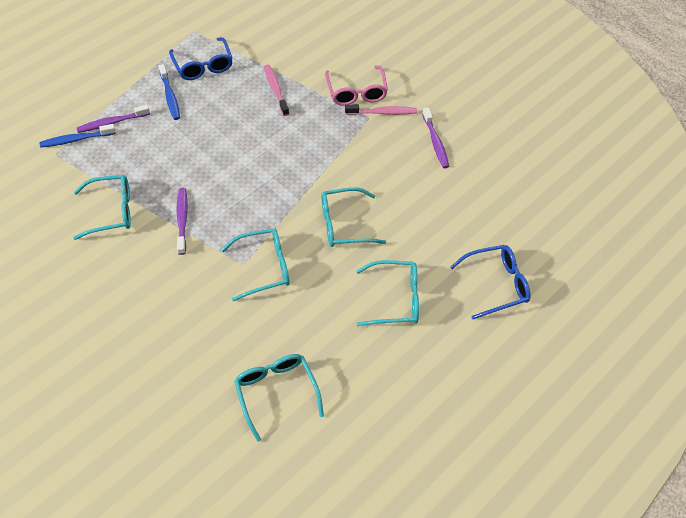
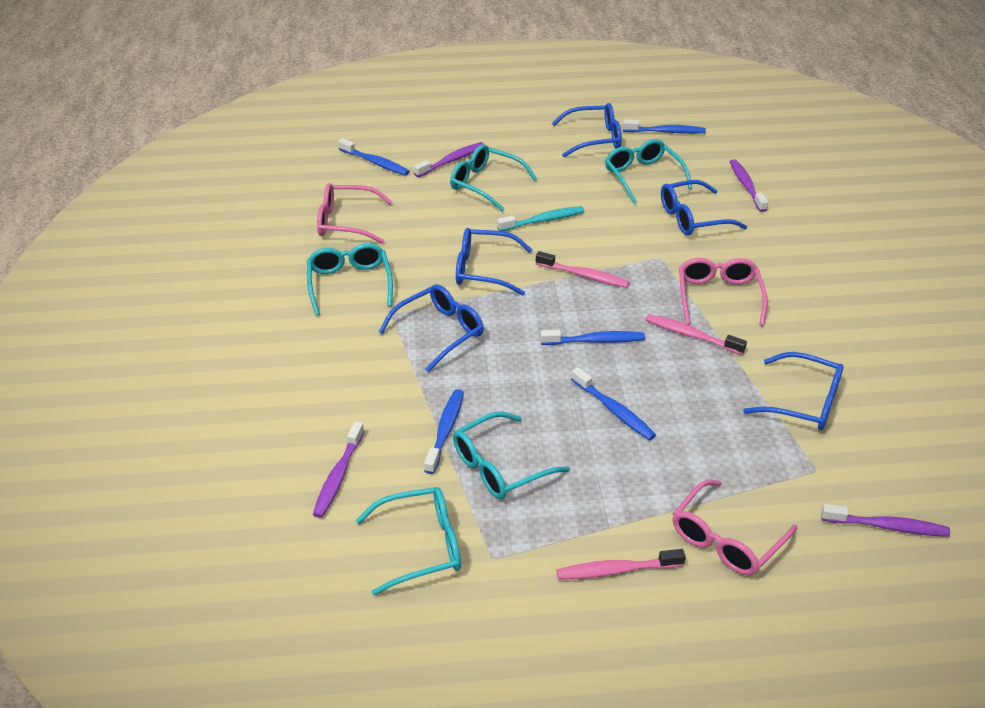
blue glasses: 2 -> 5
blue toothbrush: 2 -> 5
pink glasses: 1 -> 3
pink toothbrush: 2 -> 3
purple toothbrush: 3 -> 4
turquoise toothbrush: 0 -> 1

